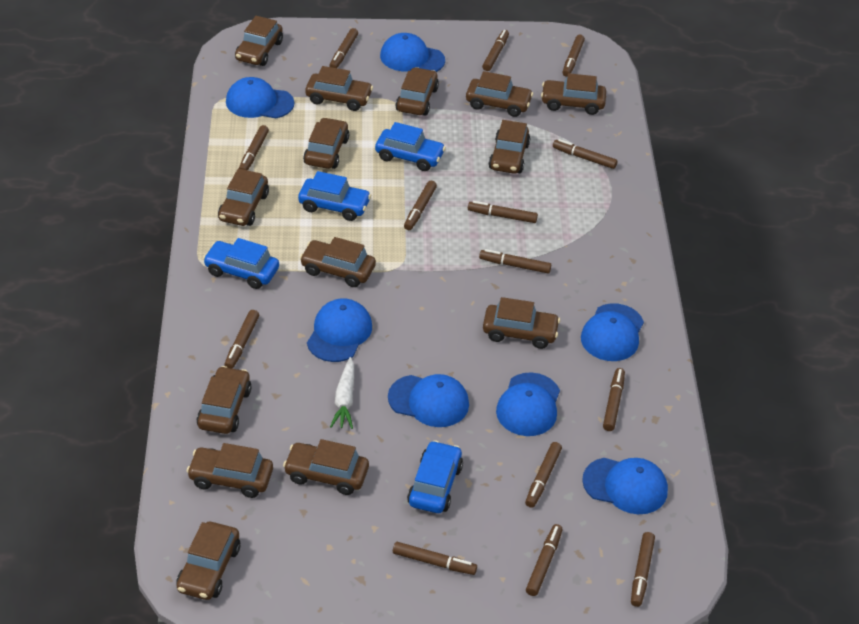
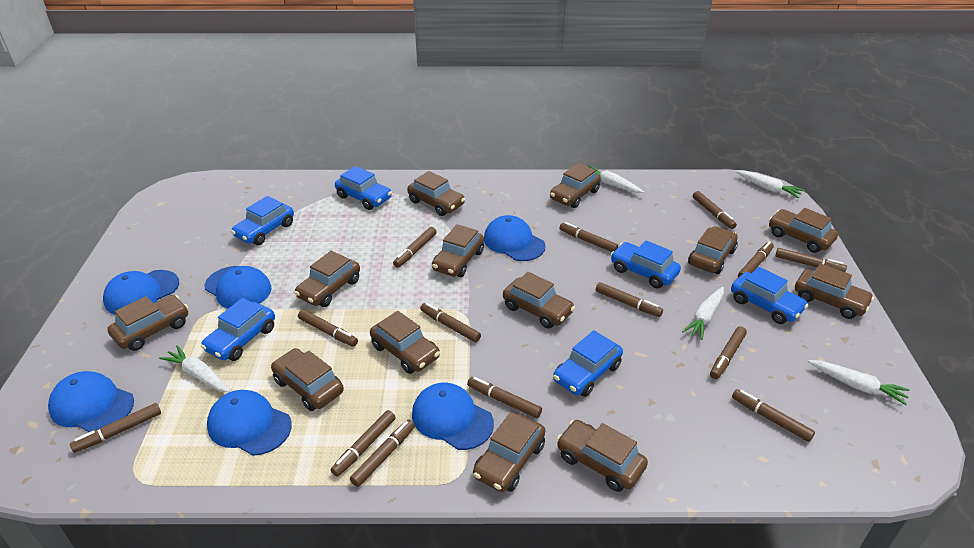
blue cap: 7 -> 6
blue car: 4 -> 6
brown car: 14 -> 13
white carrot: 1 -> 5

